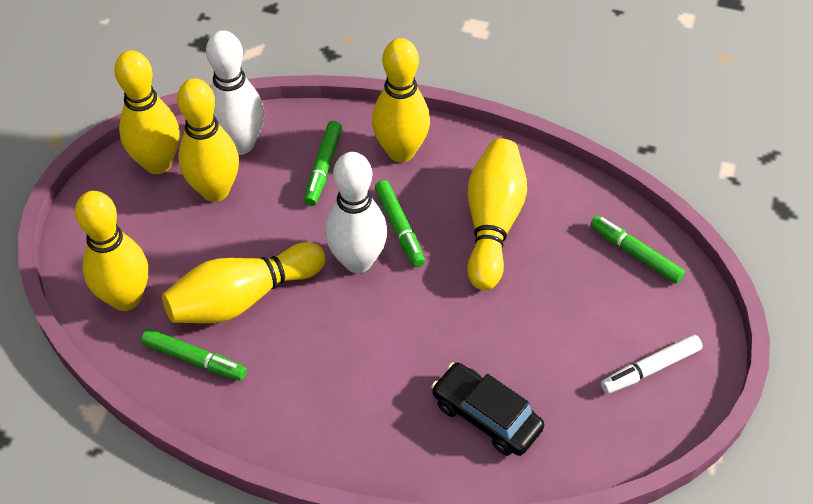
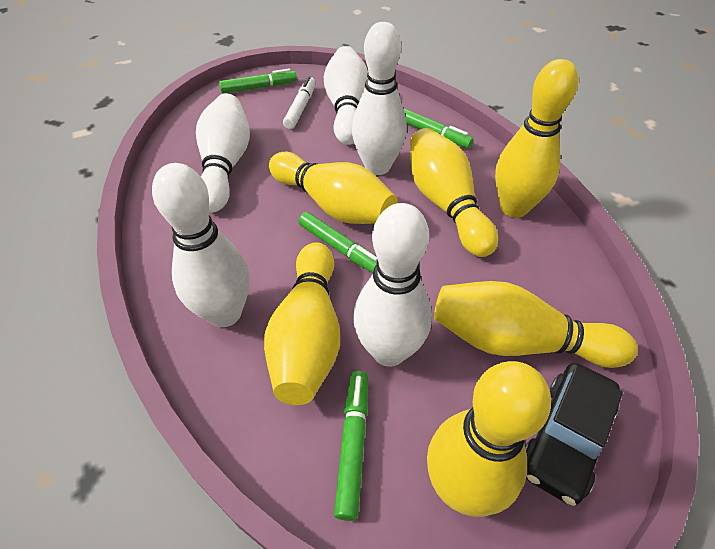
white bowling pin: 2 -> 5

